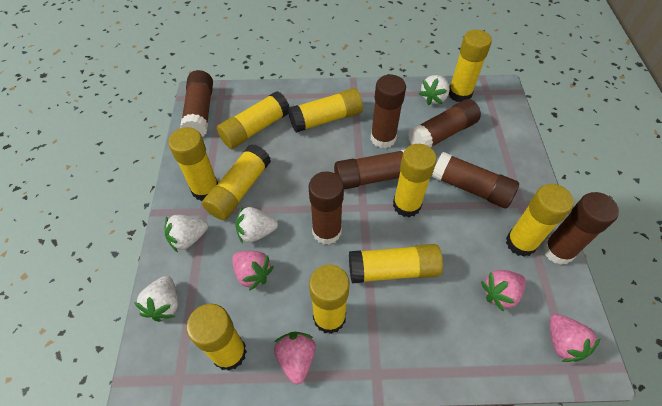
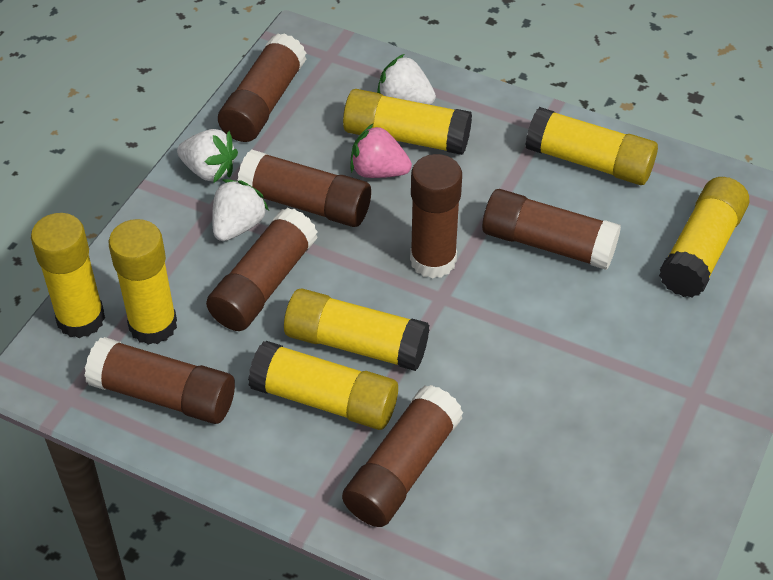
pink strawberry: 4 -> 1
white strawberry: 4 -> 3
yellow glue stick: 10 -> 7

